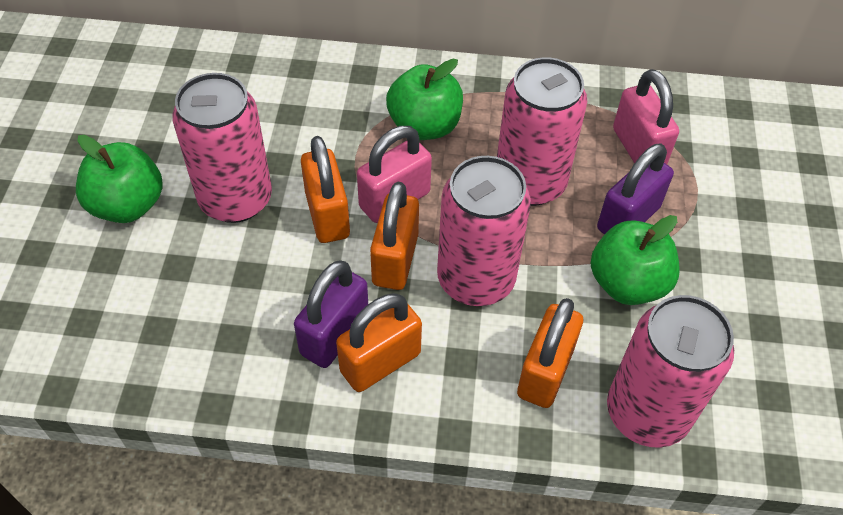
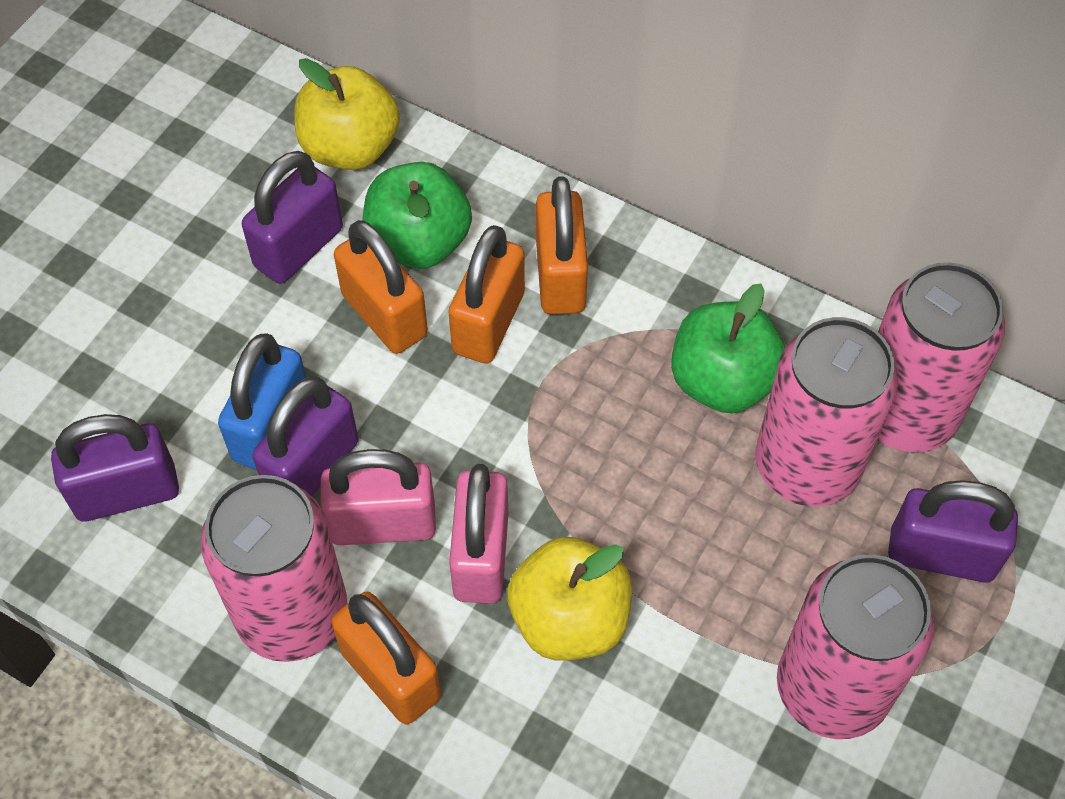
blue padlock: 0 -> 1
green apple: 3 -> 2
purple padlock: 2 -> 4
yellow apple: 0 -> 2

